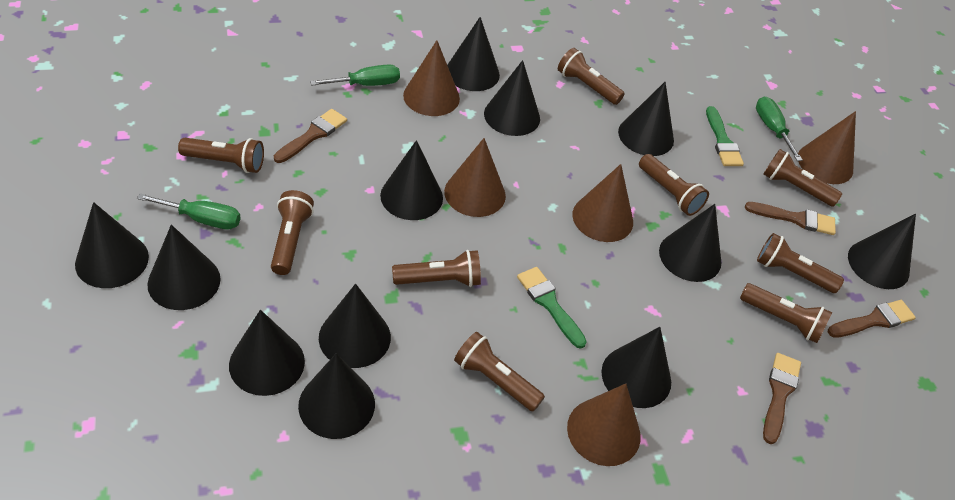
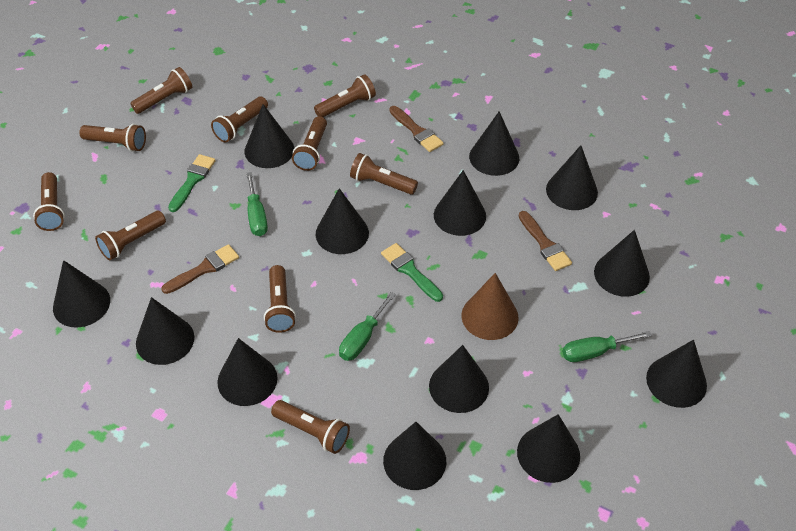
black cone: 12 -> 13
brown brush: 4 -> 3
brown cone: 5 -> 1
brown flashlight: 9 -> 10

